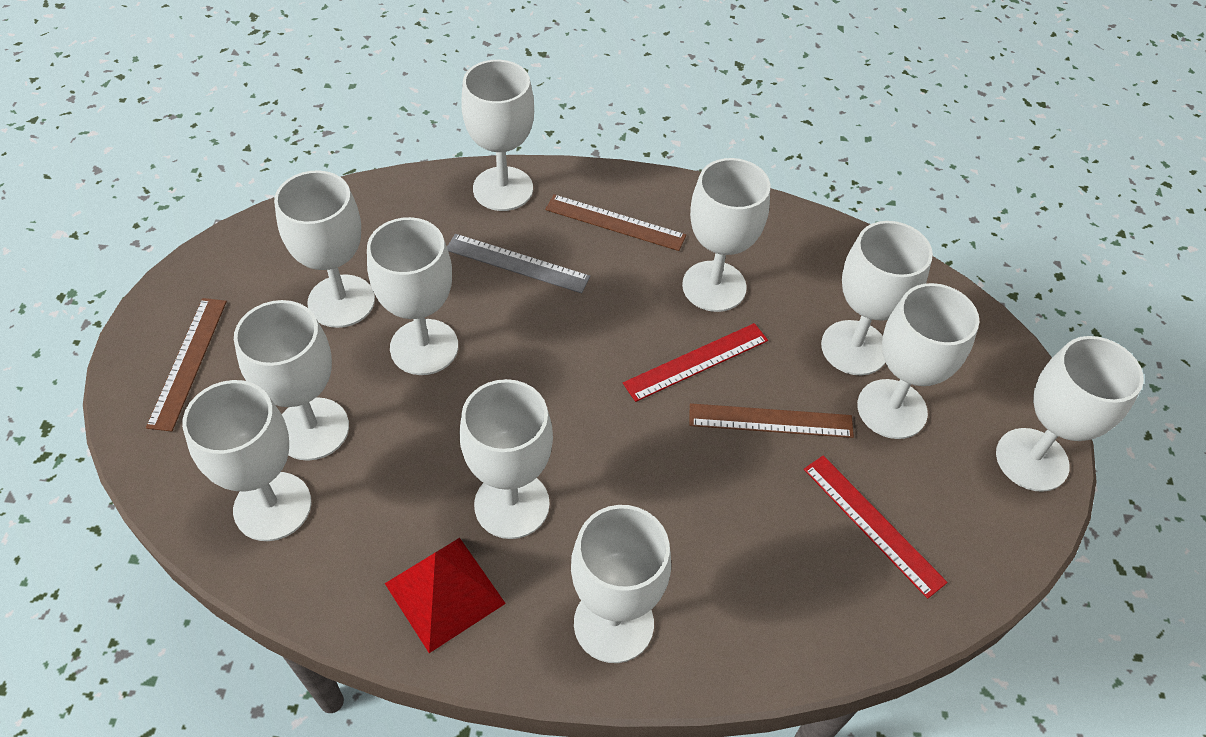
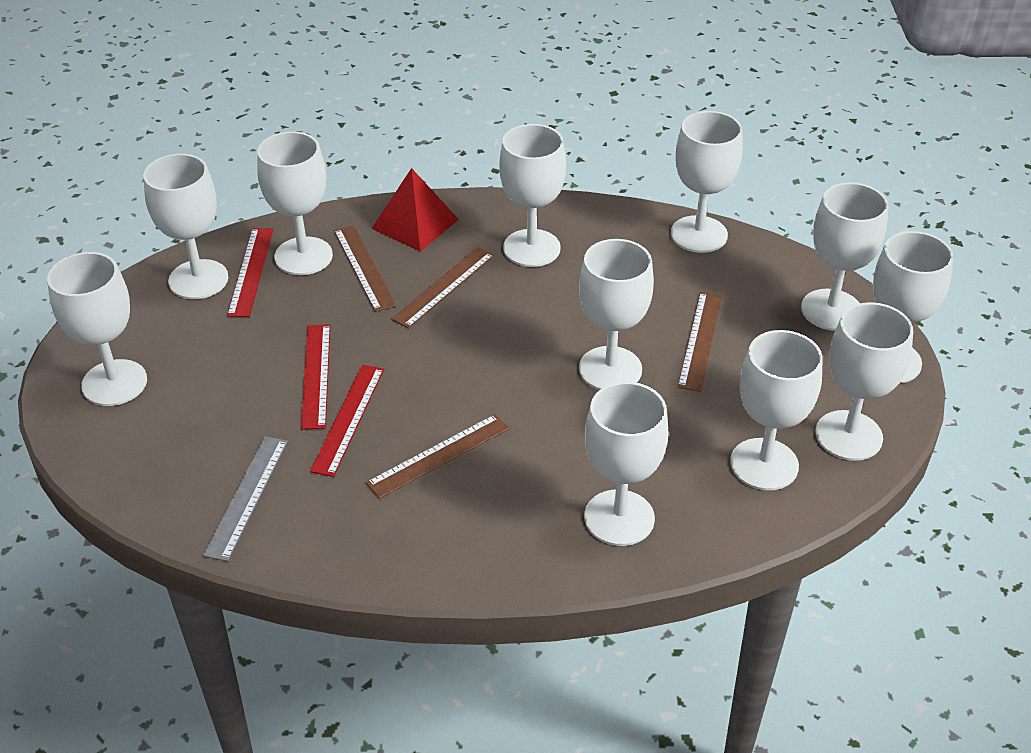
brown ruler: 3 -> 4
red ruler: 2 -> 3

